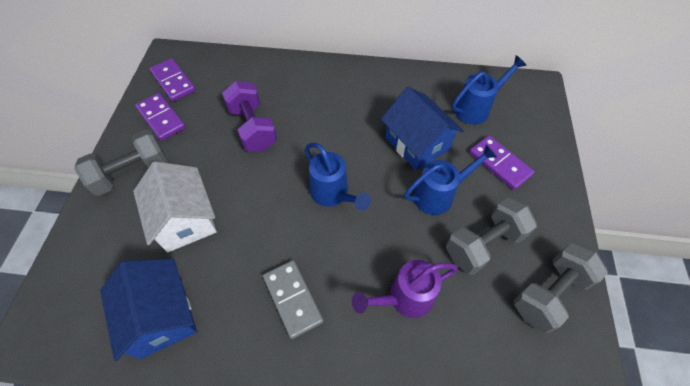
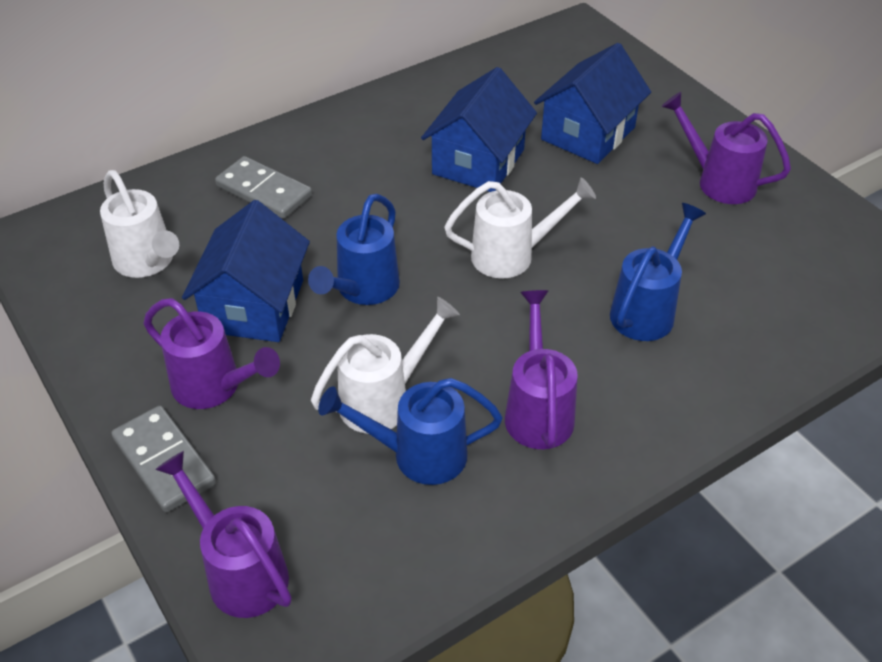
blue house: 2 -> 3
grey domino: 1 -> 2
grey dumbbell: 3 -> 0
purple domino: 3 -> 0
purple dumbbell: 1 -> 0
purple watering can: 1 -> 4
white house: 1 -> 0
white watering can: 0 -> 3

